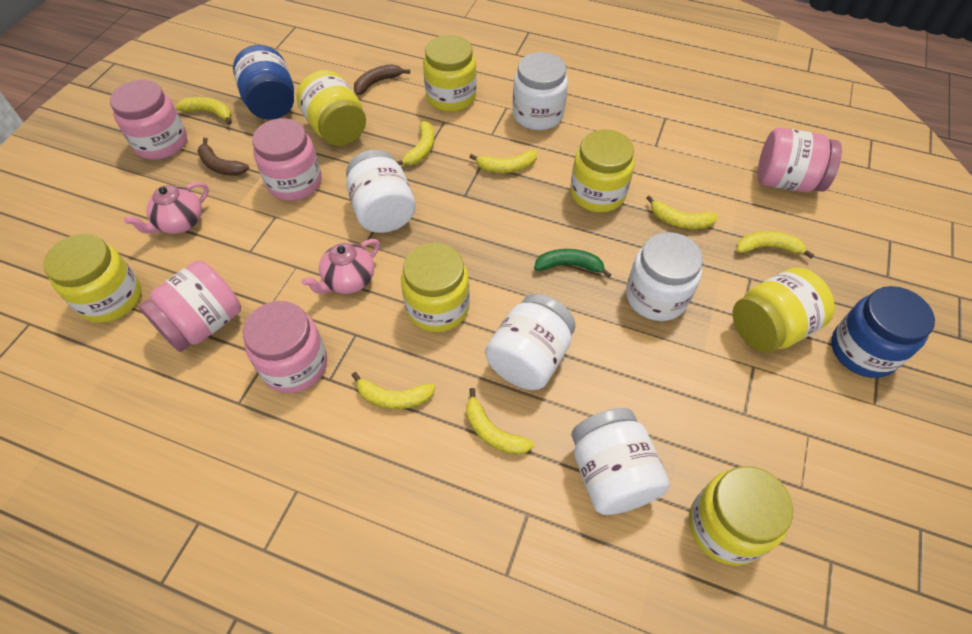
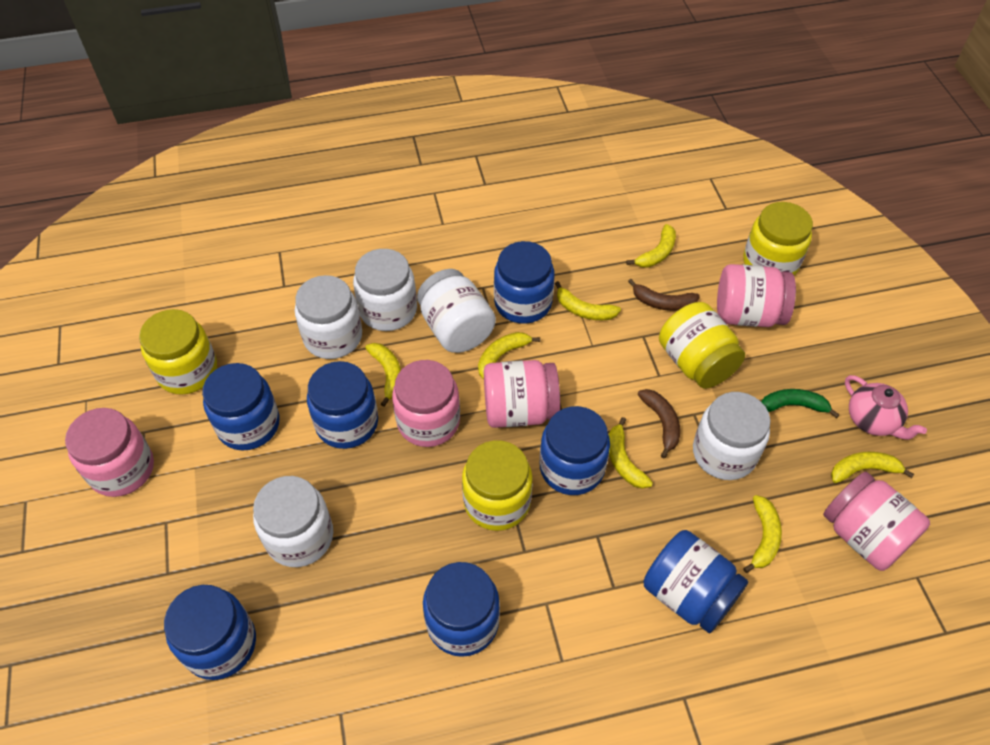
blue jar: 2 -> 7
pink teapot: 2 -> 1
yellow jar: 7 -> 4

